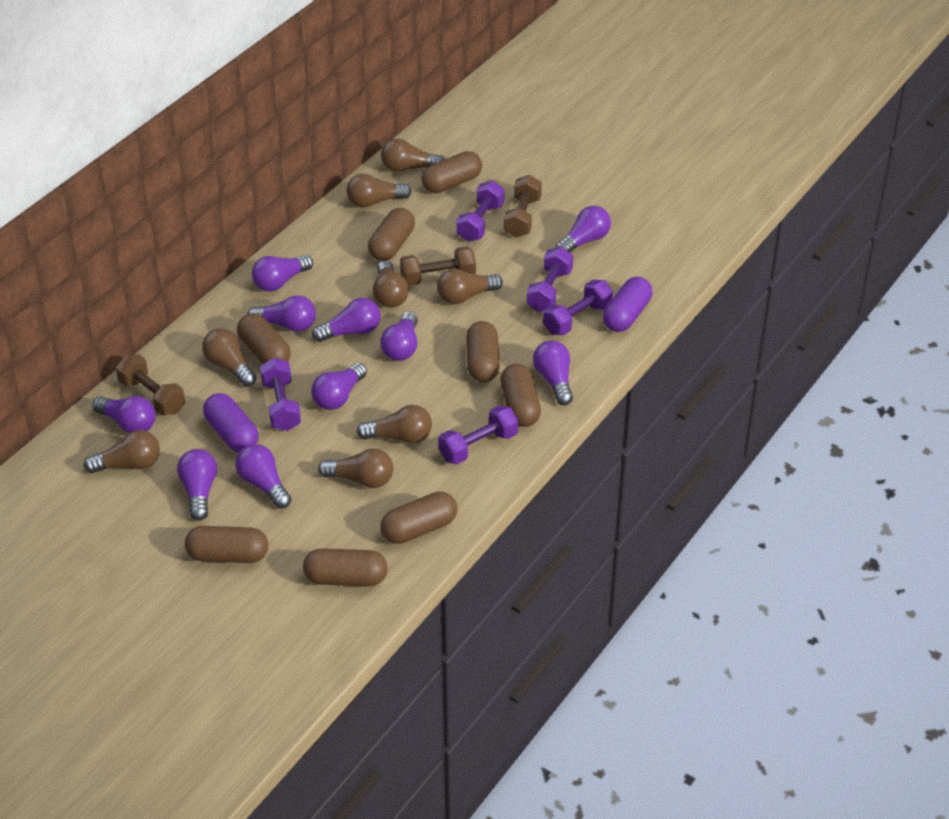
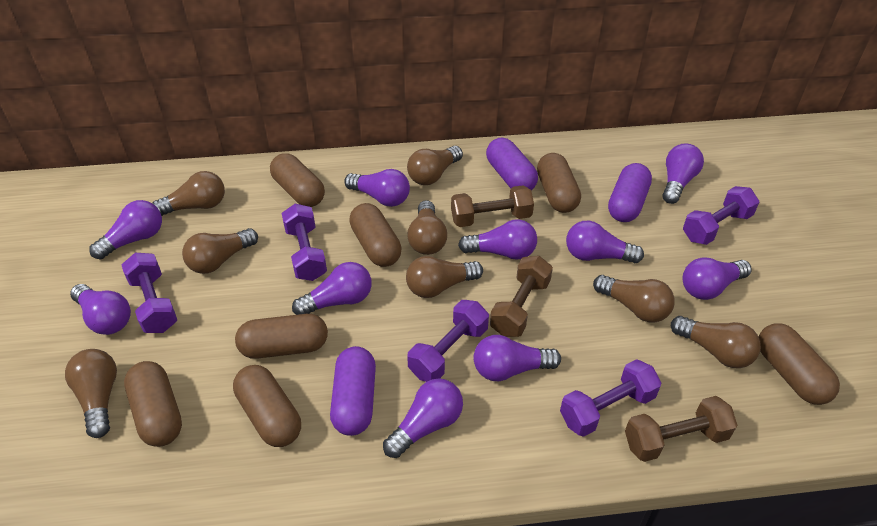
brown capsule: 8 -> 7
purple capsule: 2 -> 3

